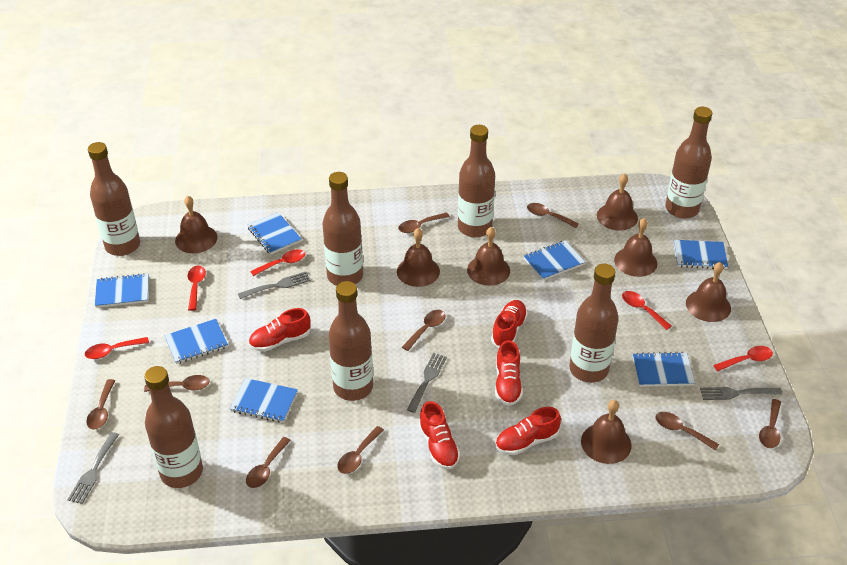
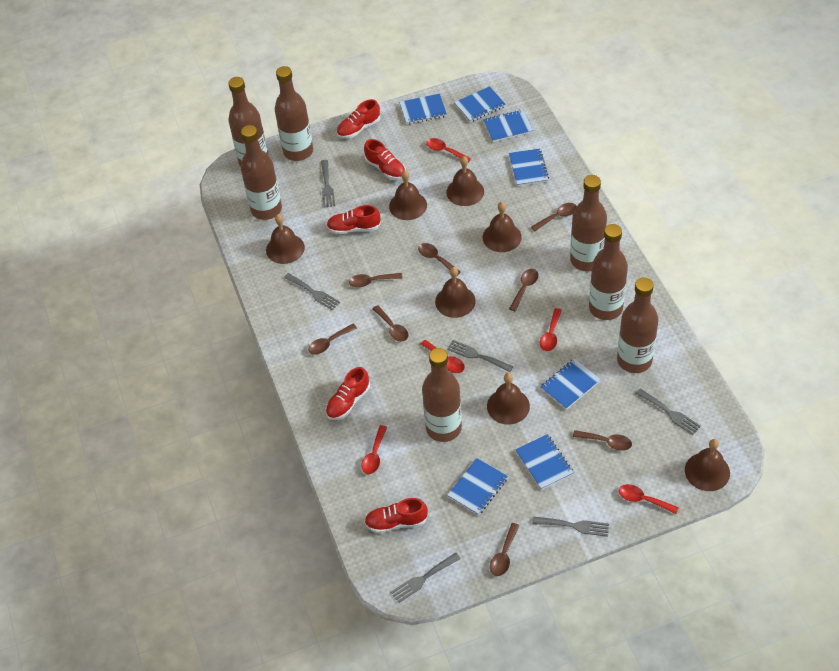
brown spoon: 9 -> 8
grey fork: 4 -> 6

